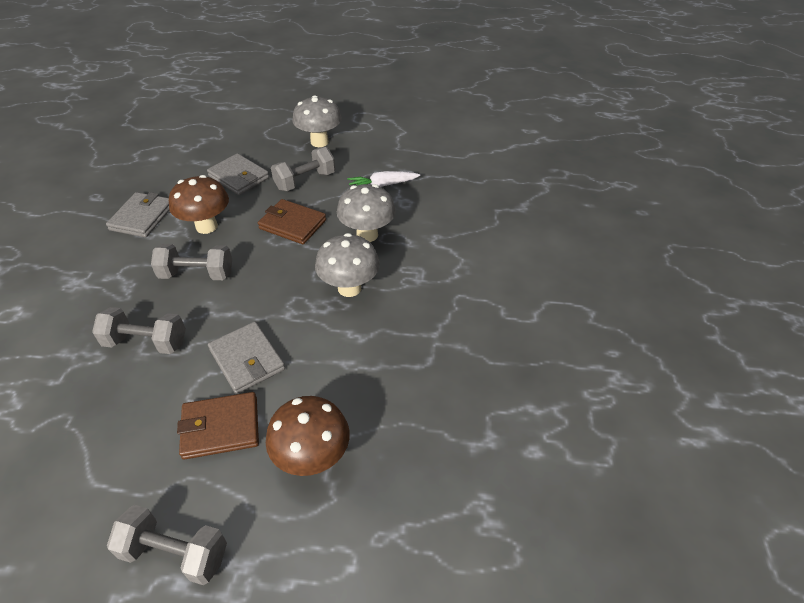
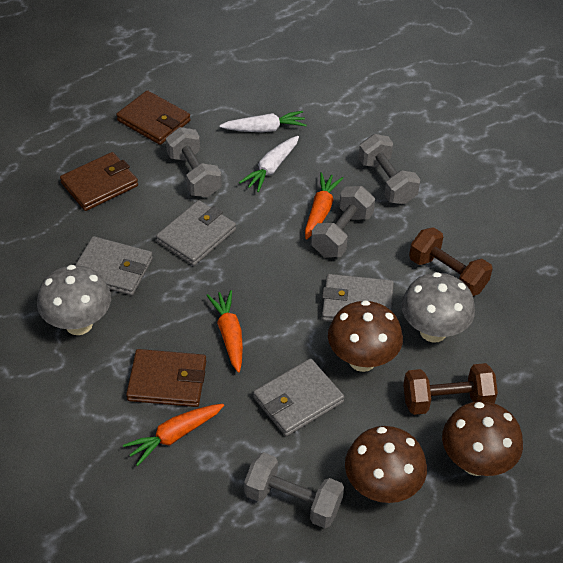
brown dumbbell: 0 -> 2
brown mushroom: 2 -> 3
brown wallet: 2 -> 3
grey mushroom: 3 -> 2
grey wallet: 3 -> 4
orange carrot: 0 -> 3
white carrot: 1 -> 2

